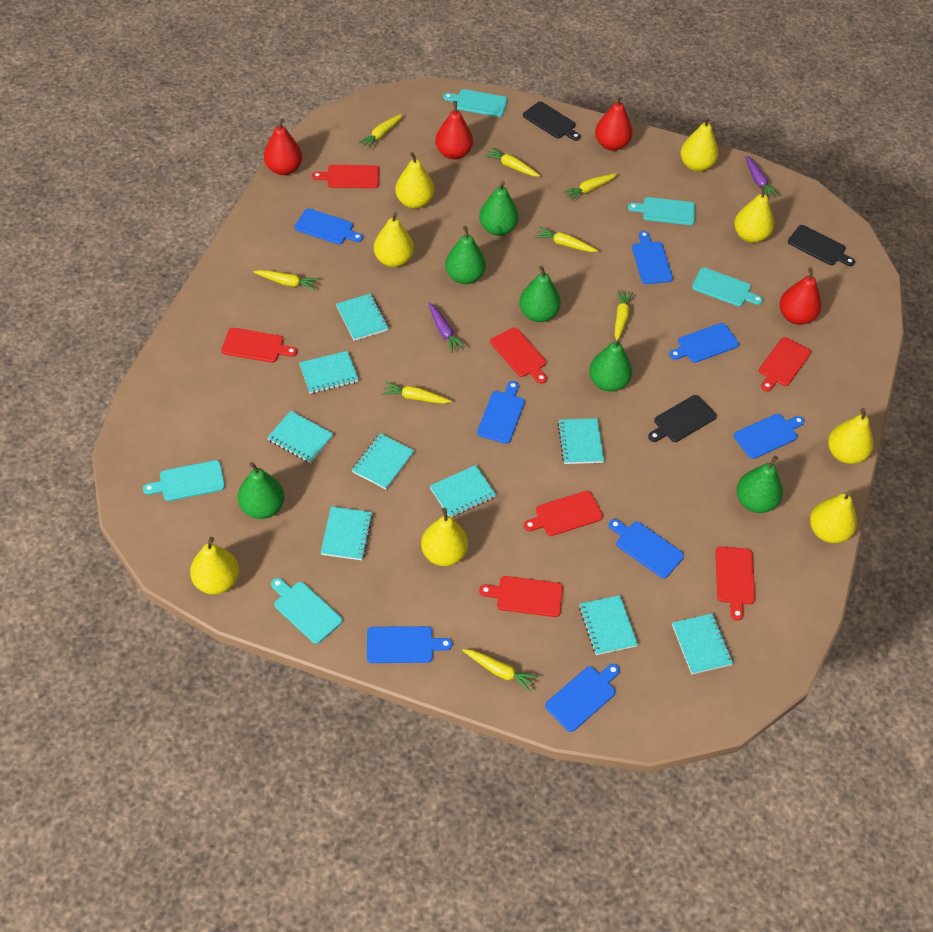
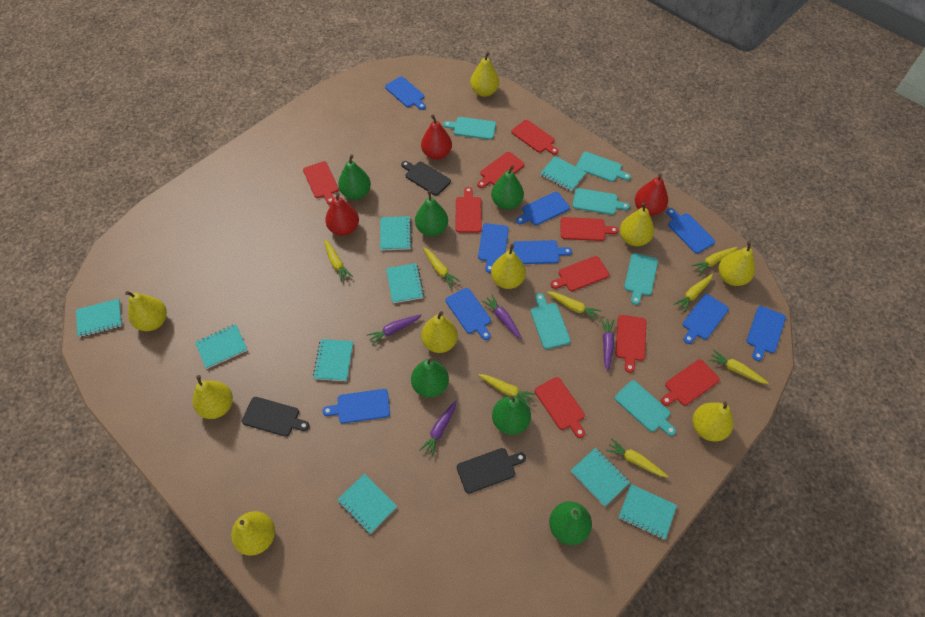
blue cutting board: 8 -> 9
purple carrot: 2 -> 4
red cutting board: 7 -> 9
red pear: 4 -> 3
turquoise cutting board: 5 -> 6
yellow pear: 8 -> 9

